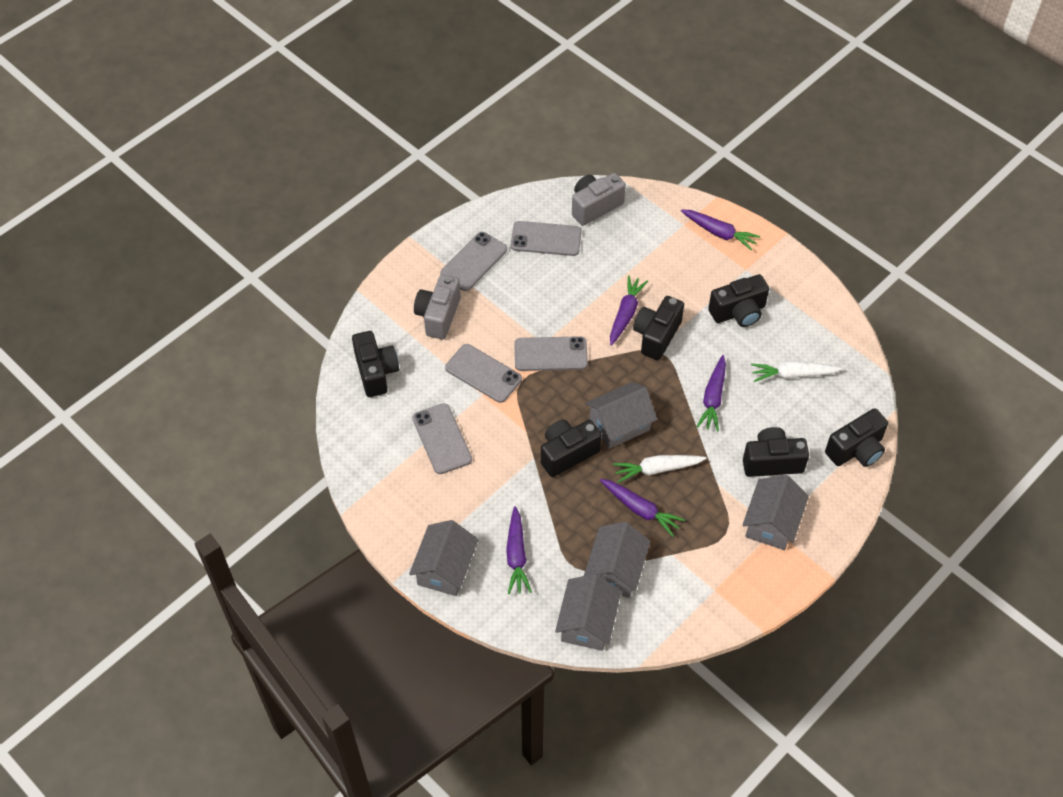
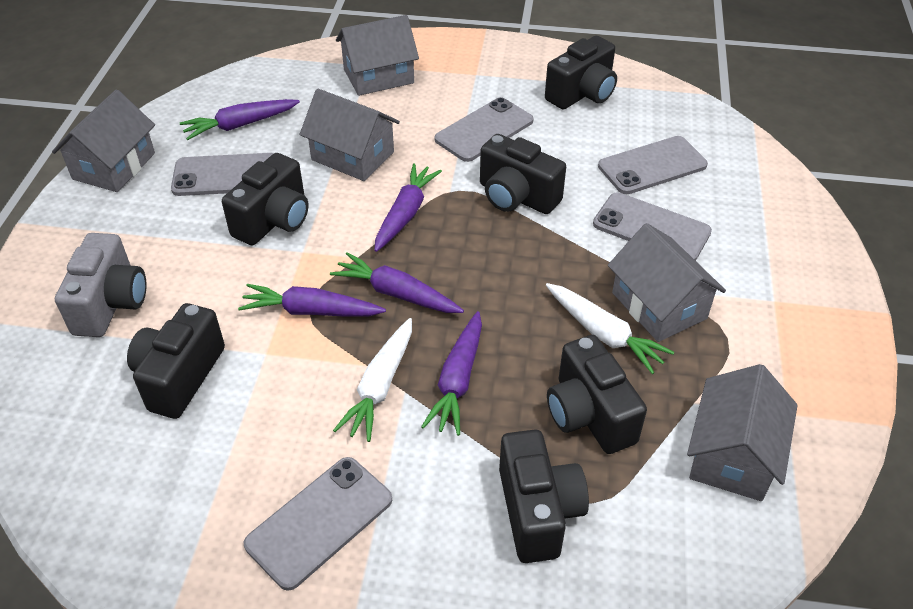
grey camera: 2 -> 1

